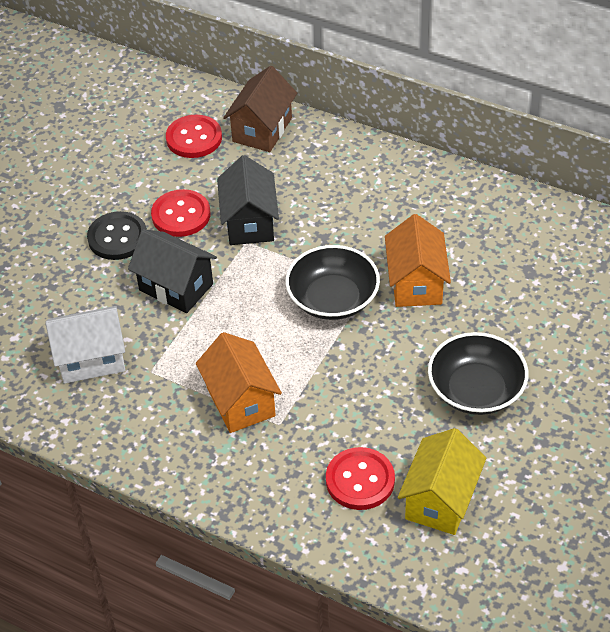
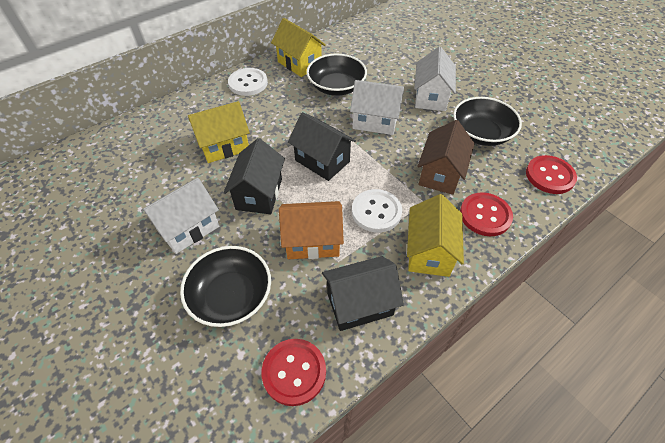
black bowl: 2 -> 3
black button: 1 -> 0
black house: 2 -> 3
orange house: 2 -> 1
white button: 0 -> 2
white house: 1 -> 3
yellow house: 1 -> 3

